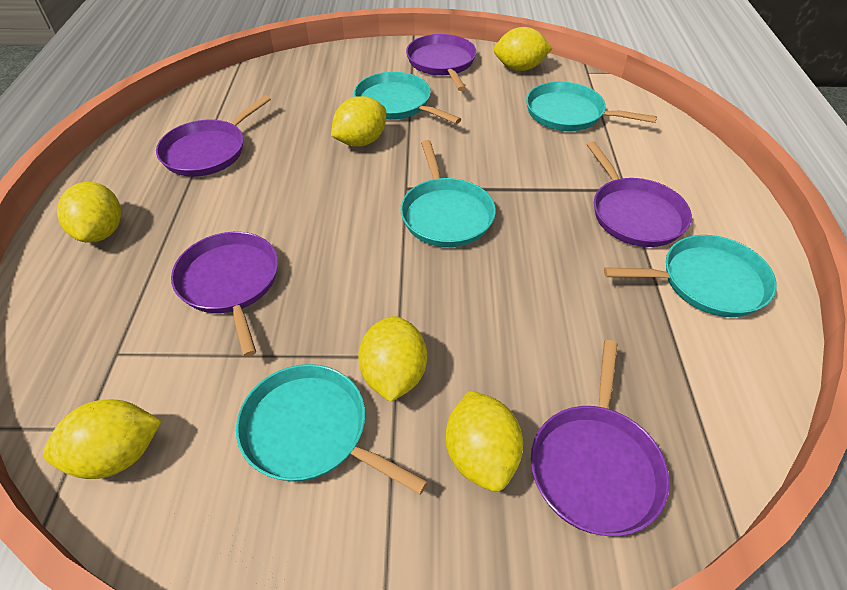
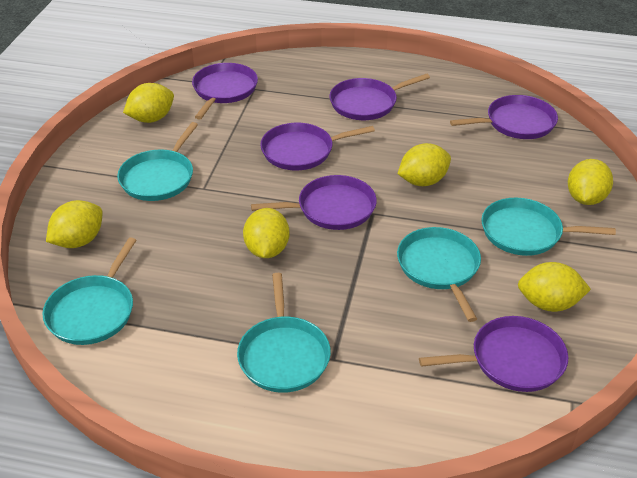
purple pan: 5 -> 6

